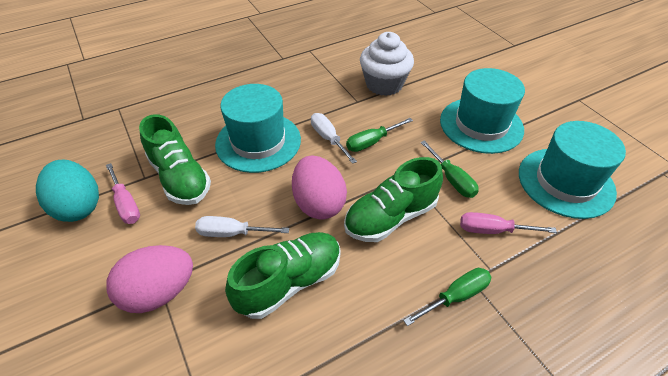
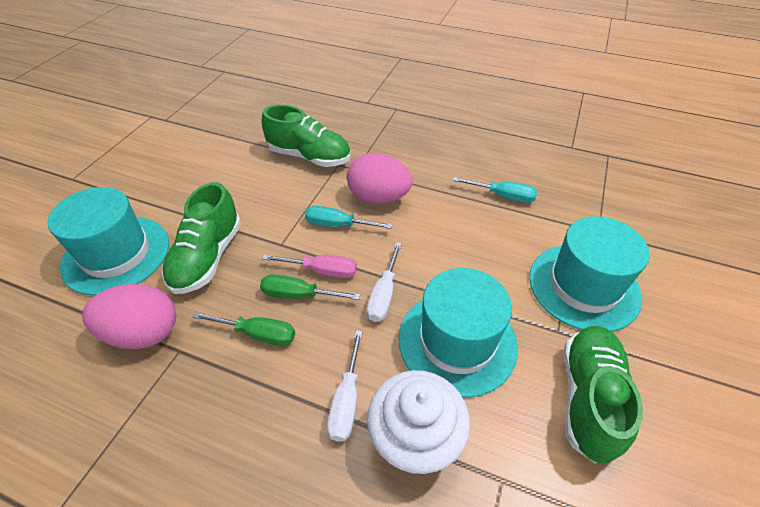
green screwdriver: 3 -> 2
pink screwdriver: 2 -> 1
turquoise egg: 1 -> 0
turquoise screwdriver: 0 -> 2

